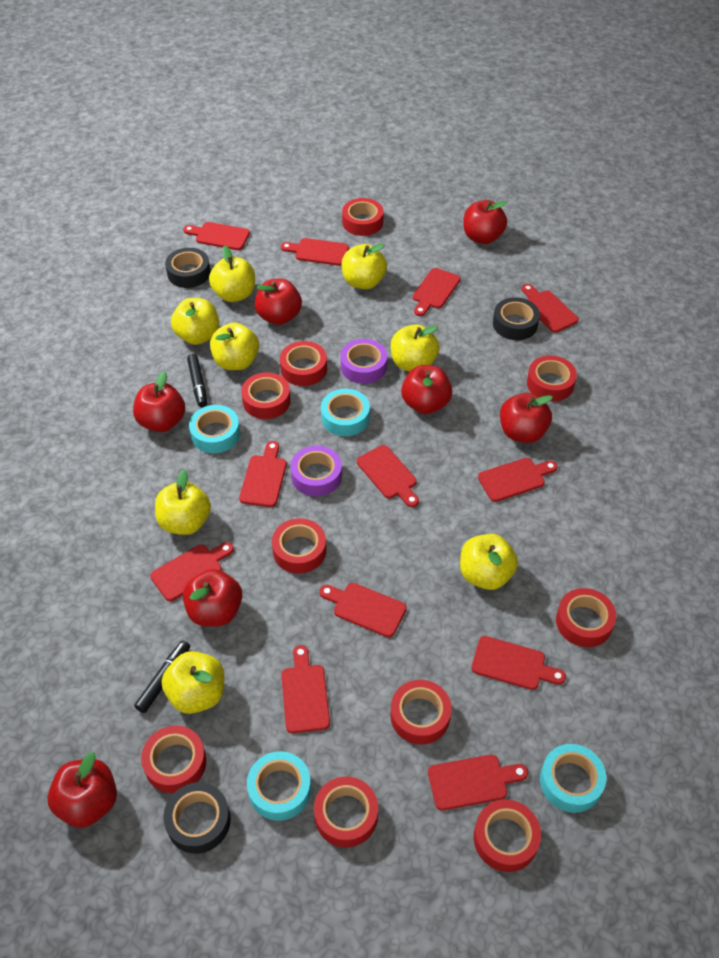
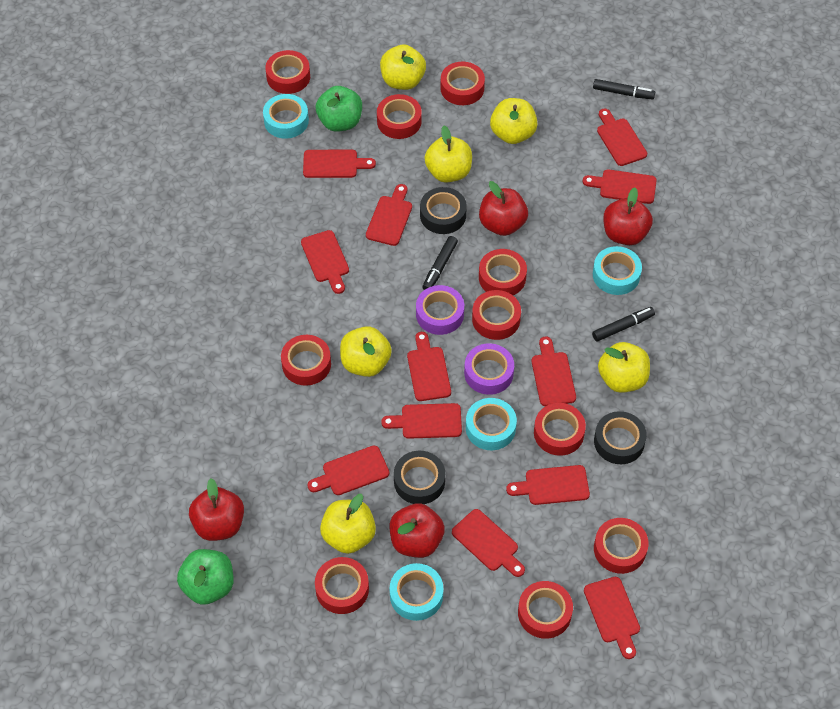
black marker: 2 -> 3
green apple: 0 -> 2
red apple: 7 -> 4
yellow apple: 8 -> 6

